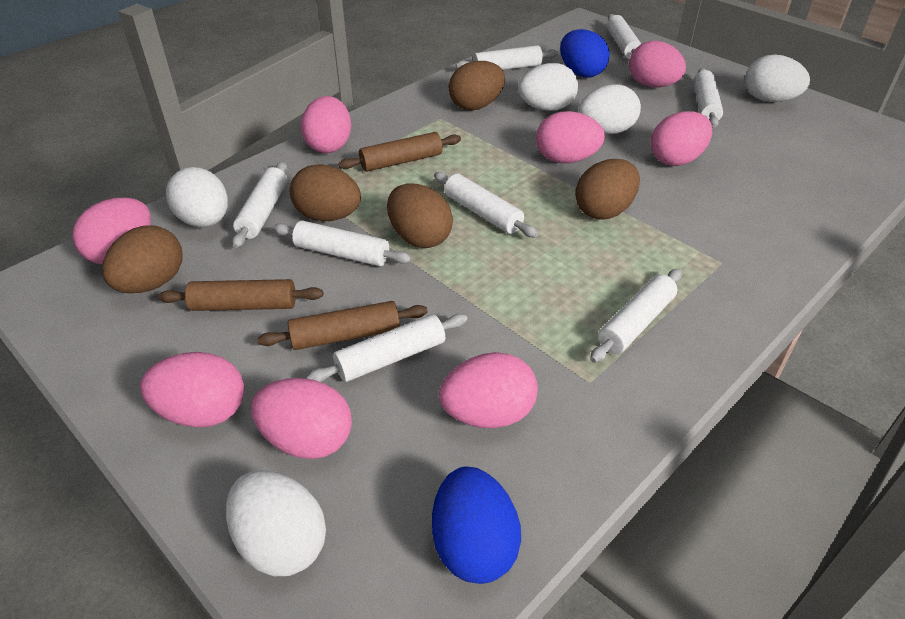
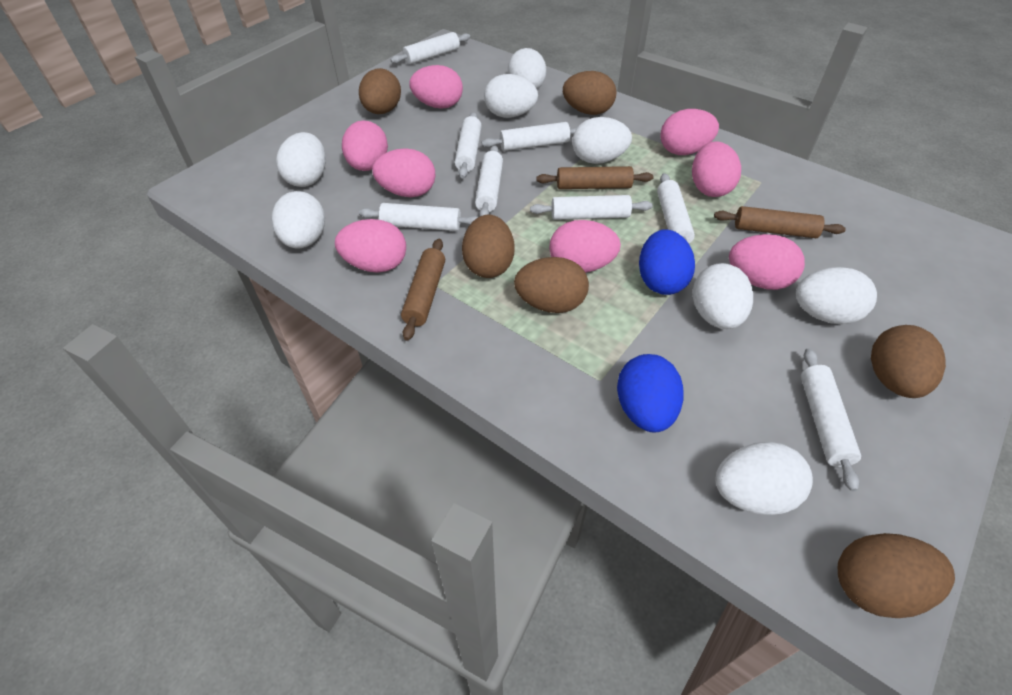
brown egg: 5 -> 6
white egg: 5 -> 8

